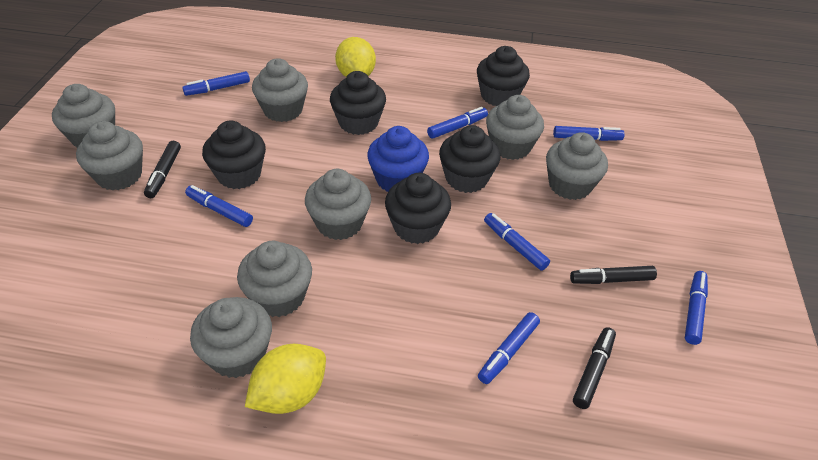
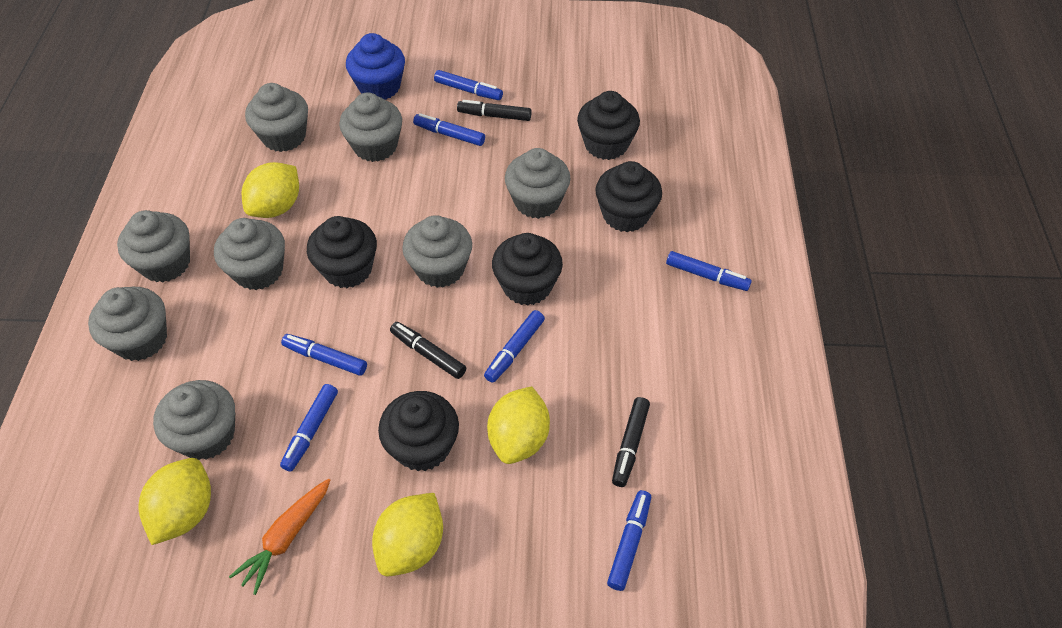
orange carrot: 0 -> 1
yellow lemon: 2 -> 4

